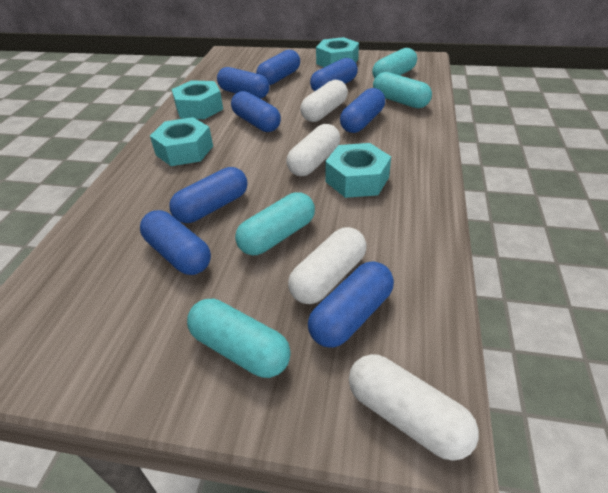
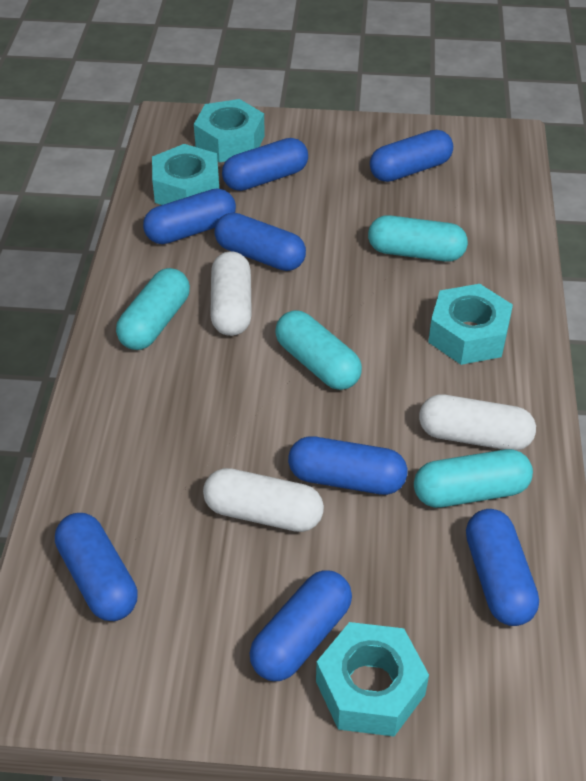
white capsule: 4 -> 3

